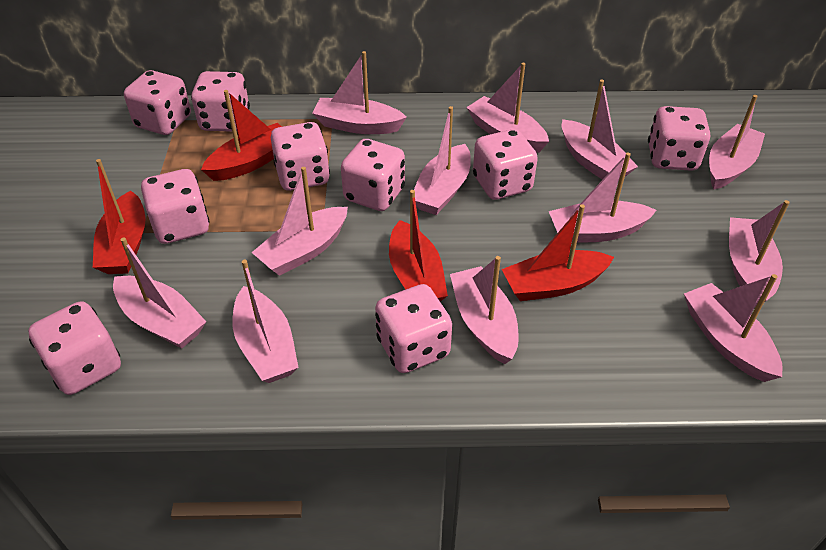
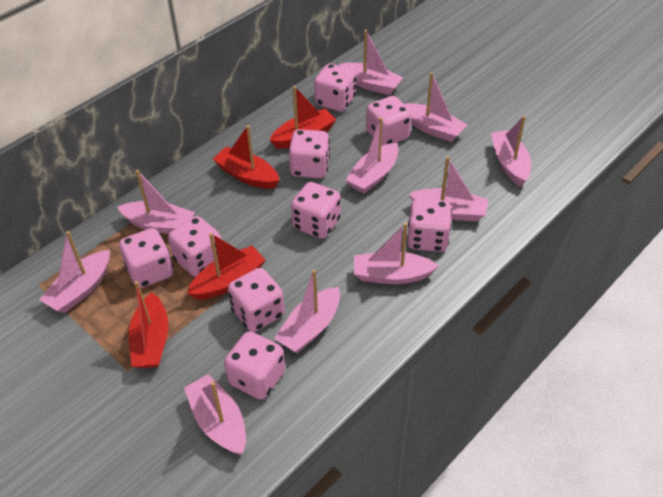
pink boat: 12 -> 10

